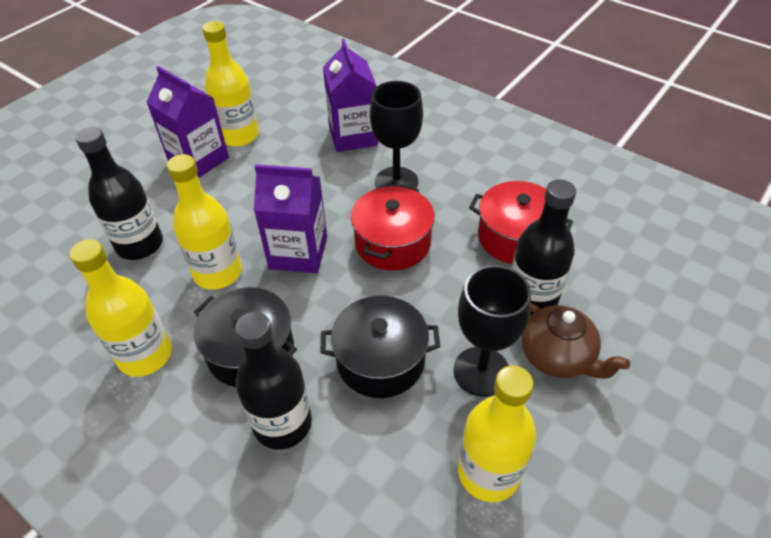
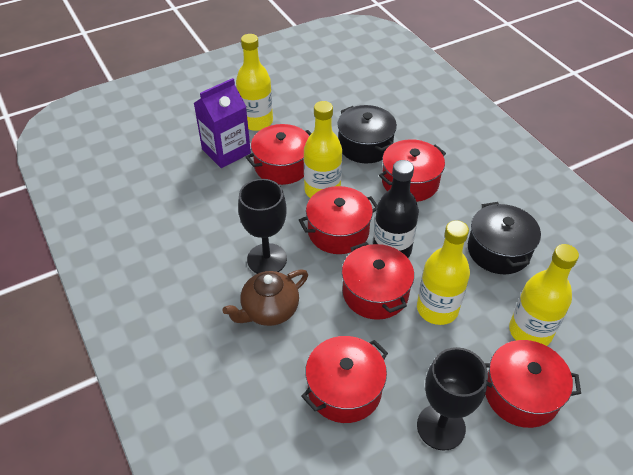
black bottle: 3 -> 1
purple carton: 3 -> 1
red pot: 2 -> 6

